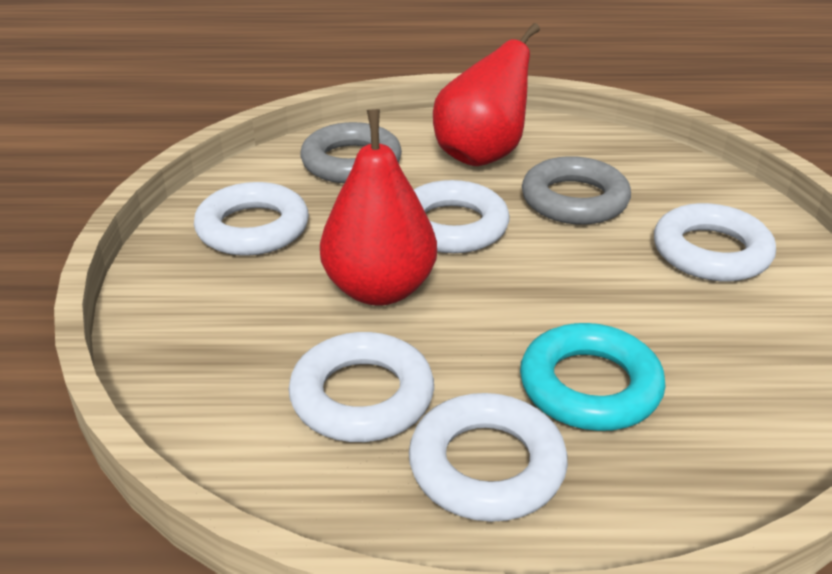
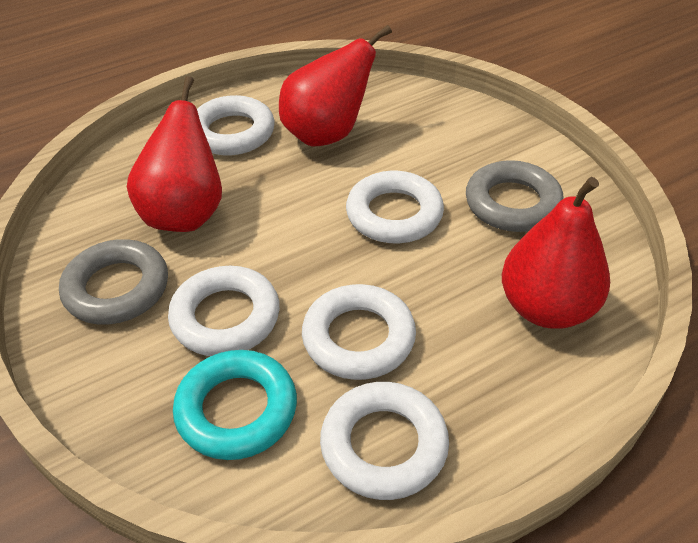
red pear: 2 -> 3

